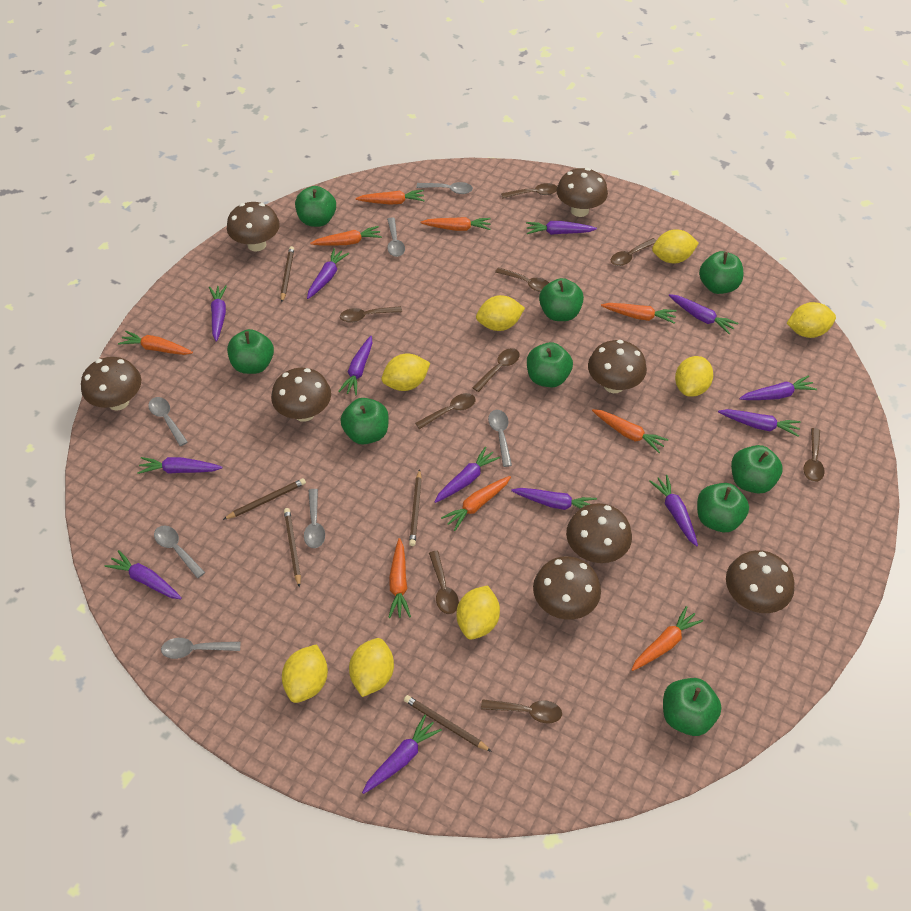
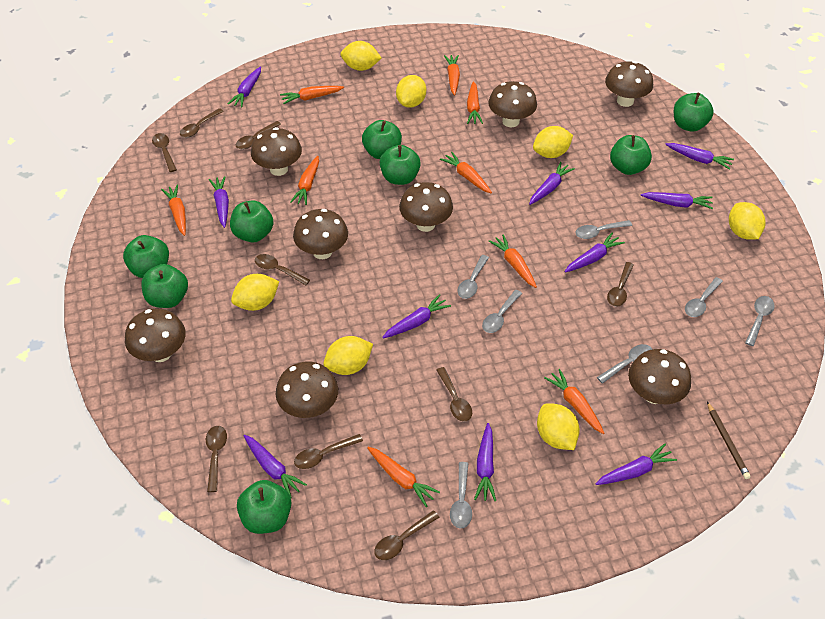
brown pencil: 5 -> 1
green apple: 9 -> 8
purple carrot: 13 -> 10
yellow lemon: 8 -> 7

